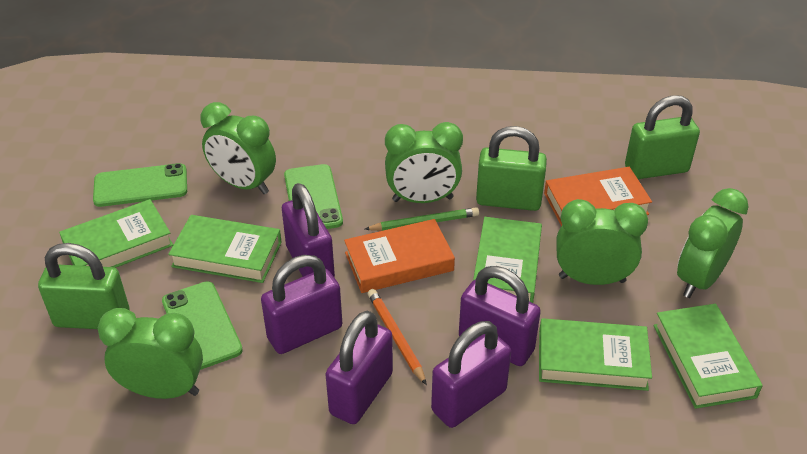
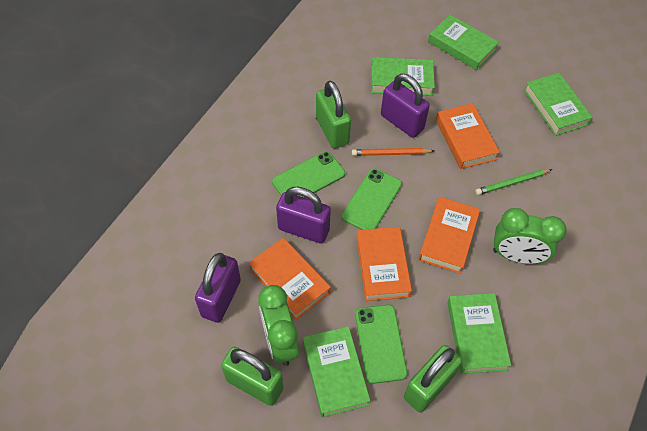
green clock: 5 -> 2
orange book: 2 -> 4
purple padlock: 5 -> 3

